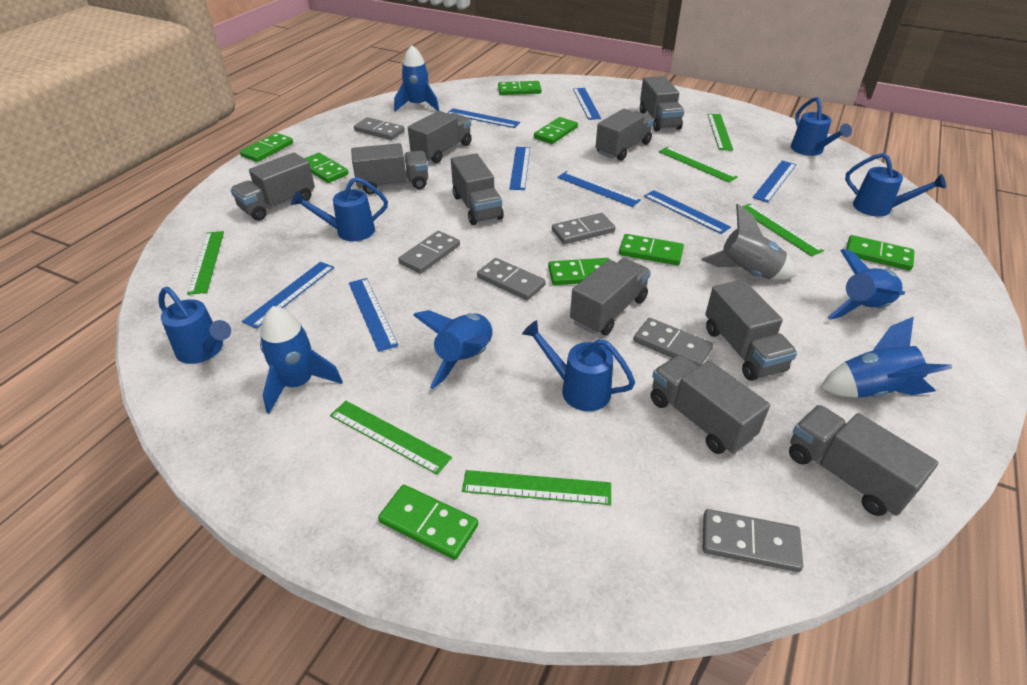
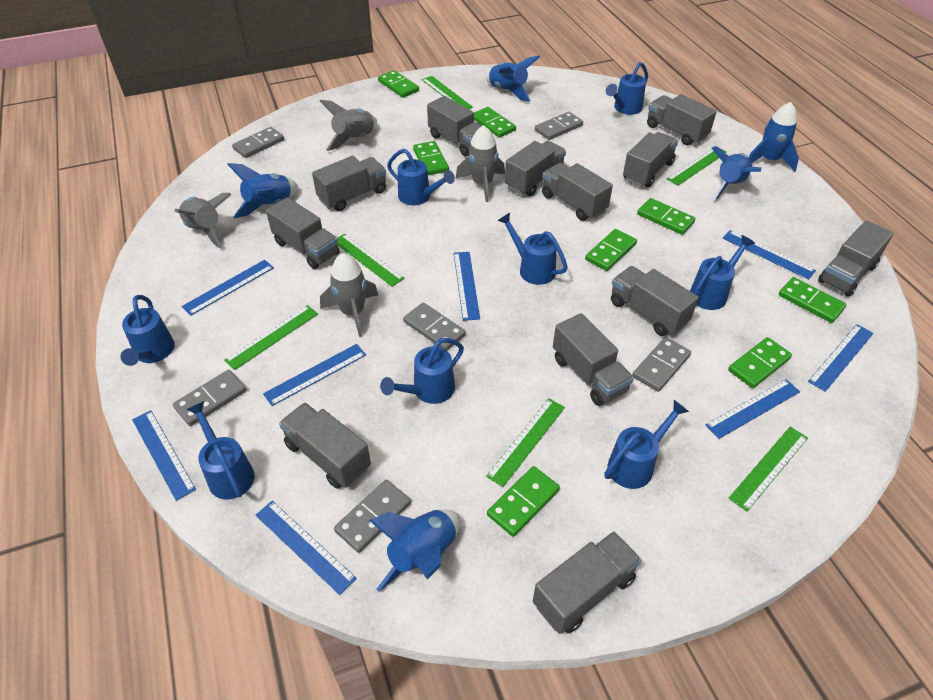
blue watering can: 5 -> 8
grey rocket: 1 -> 4
grey truck: 10 -> 12

